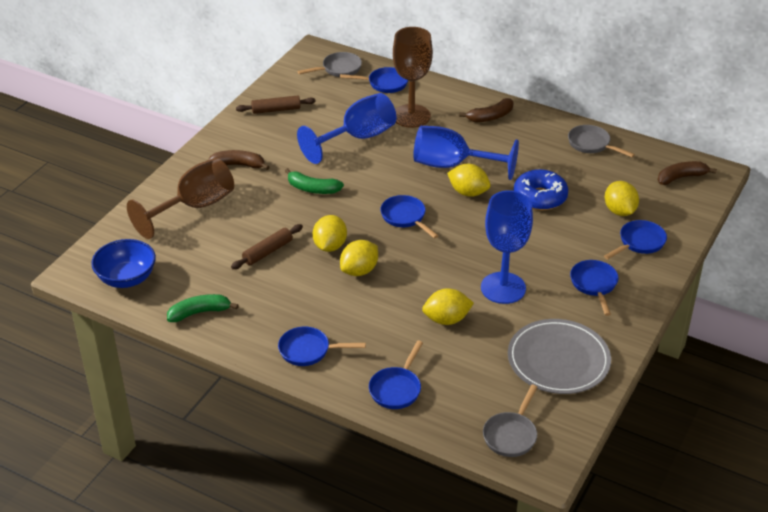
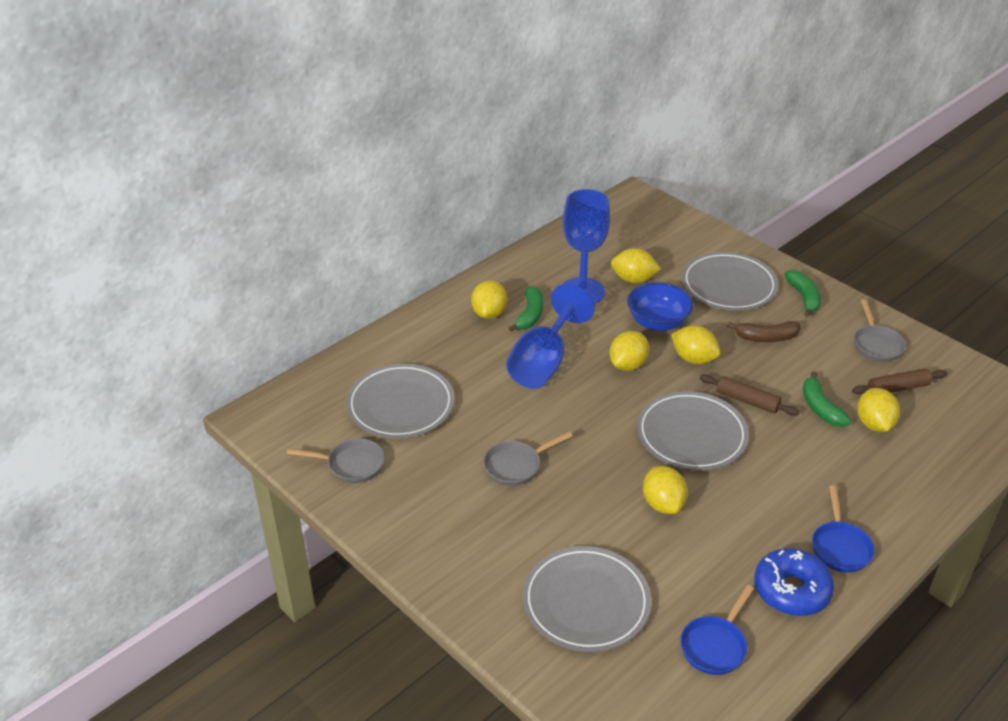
blue goblet: 3 -> 2
blue pan: 6 -> 2
brown banana: 3 -> 1
brown goblet: 2 -> 0
green banana: 2 -> 3
grey plate: 1 -> 4
yellow lemon: 5 -> 6

